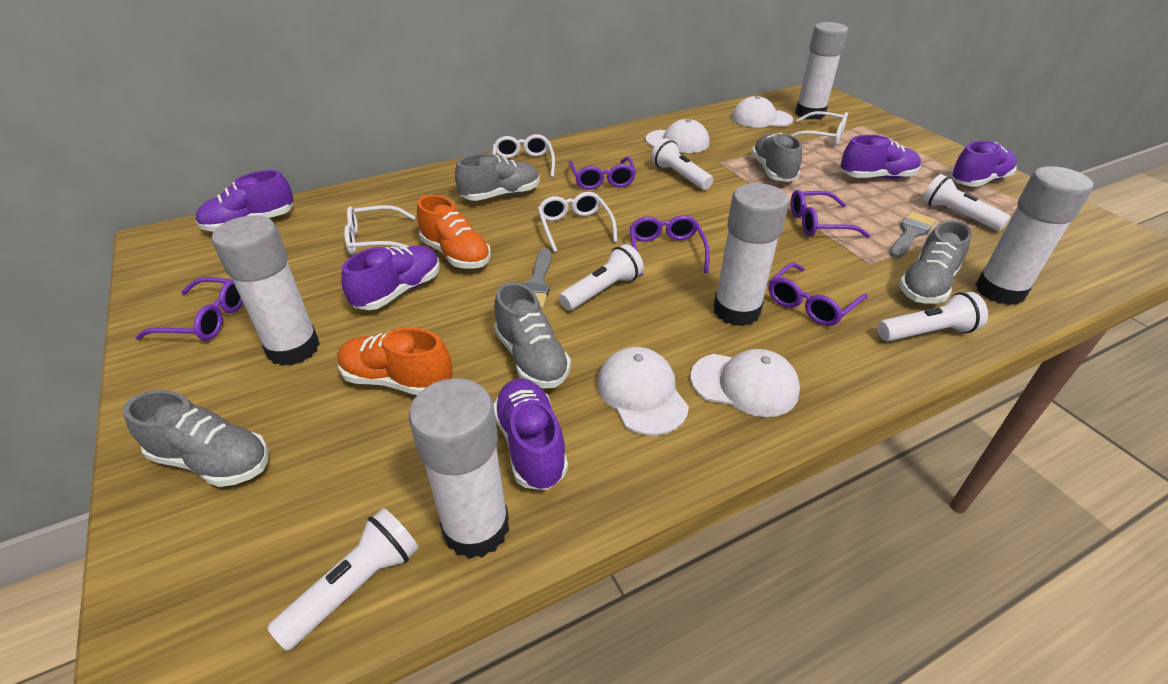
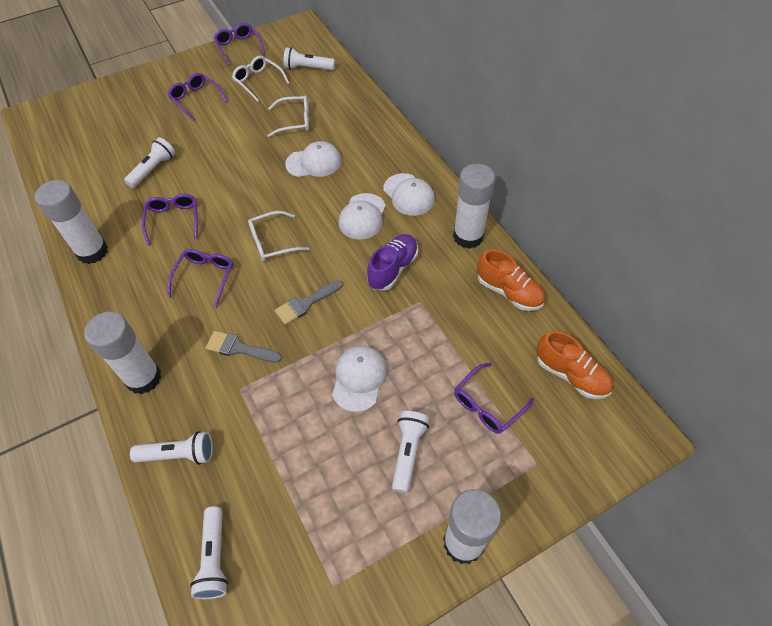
grey shoe: 5 -> 0
purple shoe: 5 -> 1
white glasses: 4 -> 3
white glue stick: 5 -> 4

